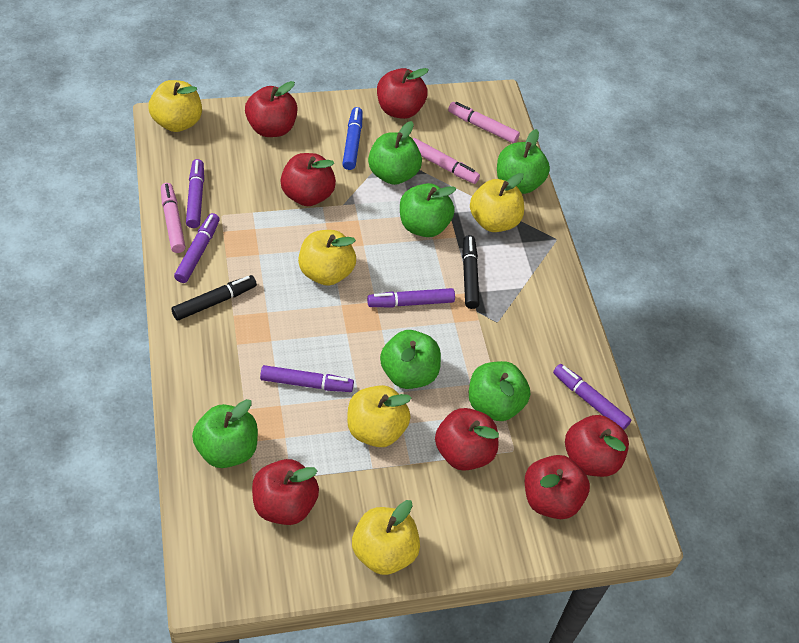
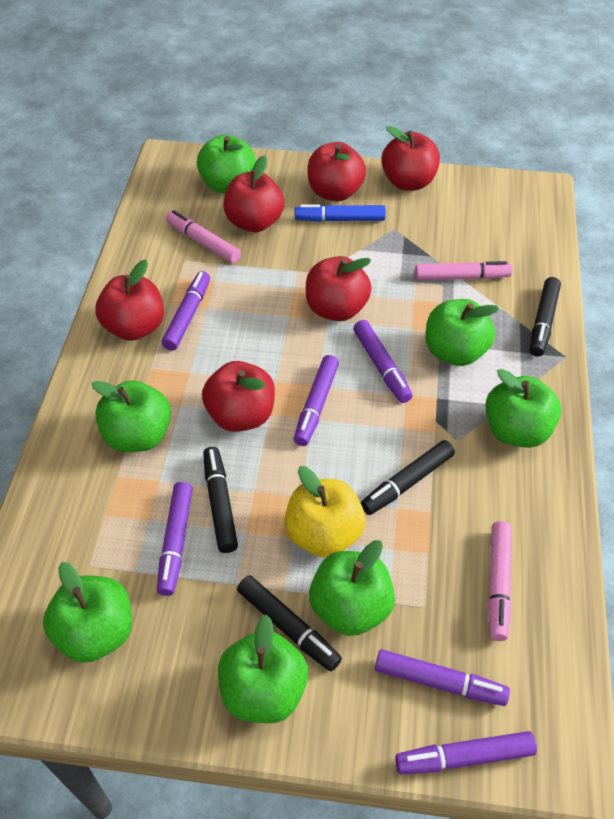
black marker: 2 -> 4
green apple: 6 -> 7
purple marker: 5 -> 6
red apple: 7 -> 6
yellow apple: 5 -> 1

